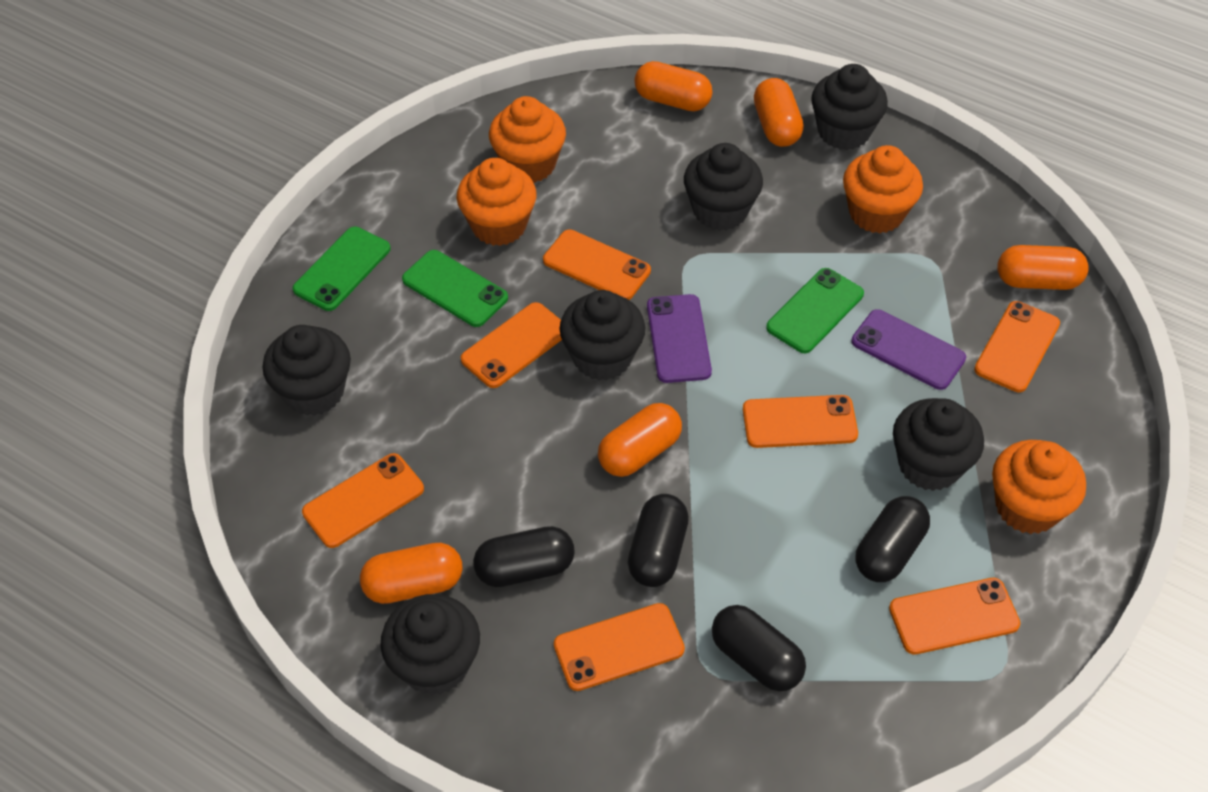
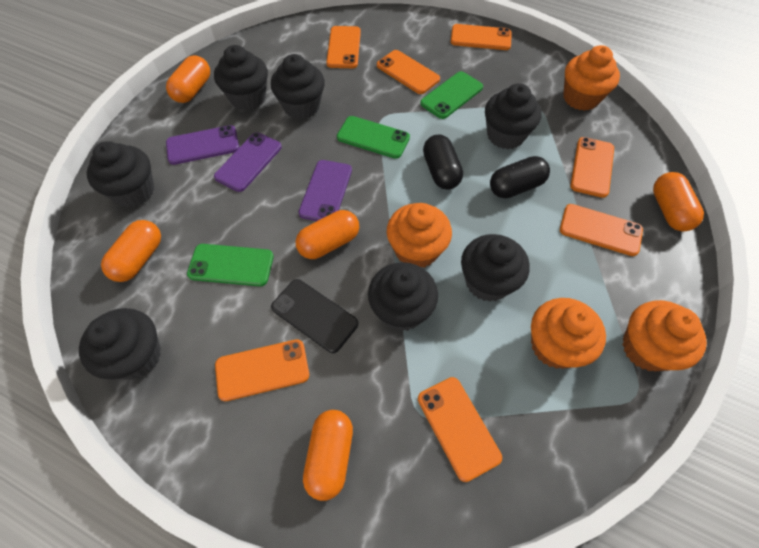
black capsule: 4 -> 2
black cupcake: 6 -> 7
black phone: 0 -> 1
purple phone: 2 -> 3

